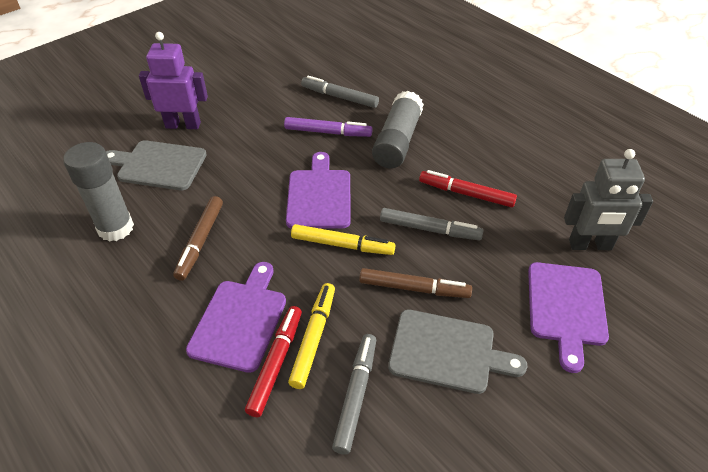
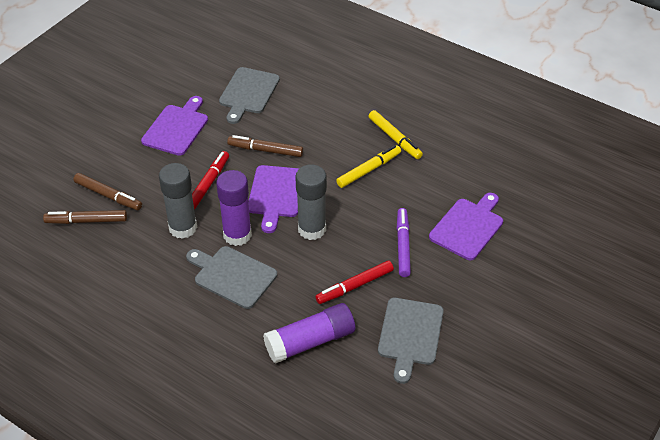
brown marker: 2 -> 3
grey cutting board: 2 -> 3
grey marker: 3 -> 0
grey robot: 1 -> 0
purple glue stick: 0 -> 2
purple robot: 1 -> 0

